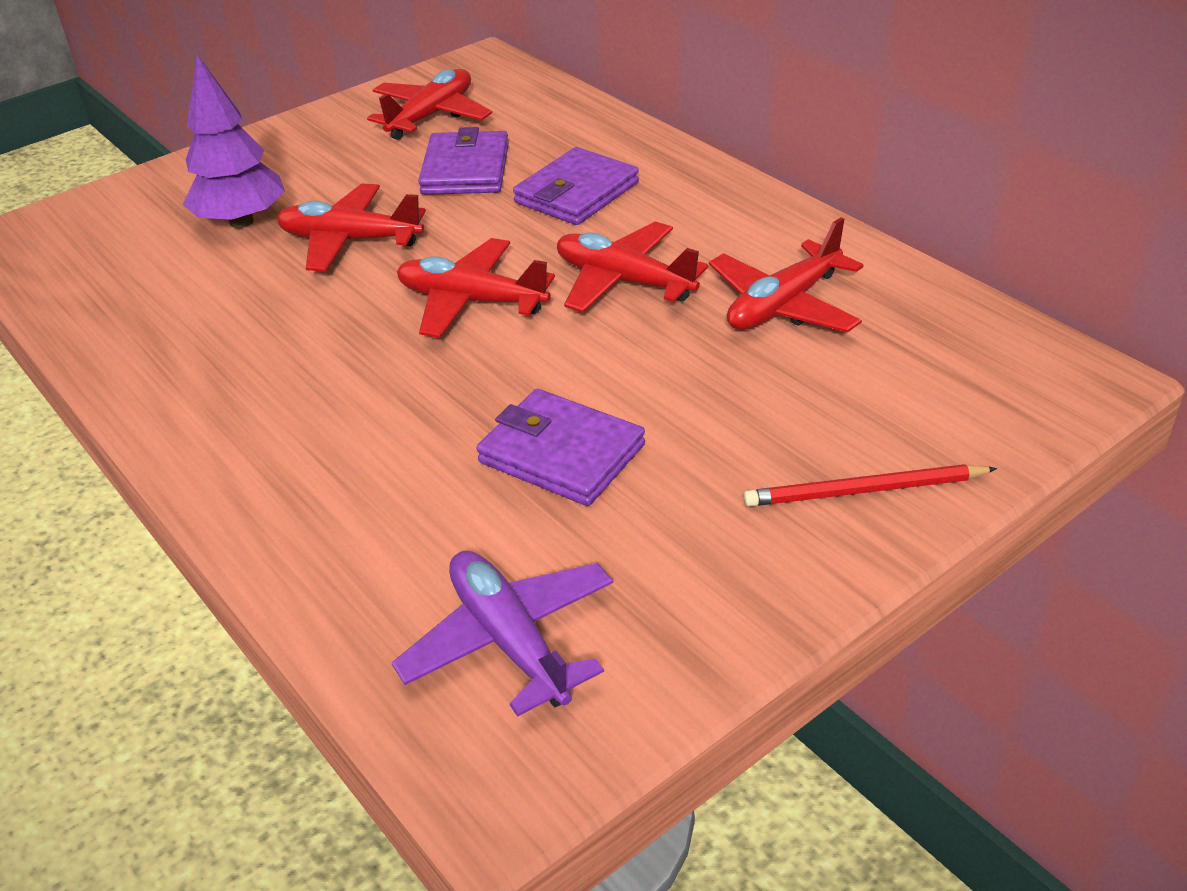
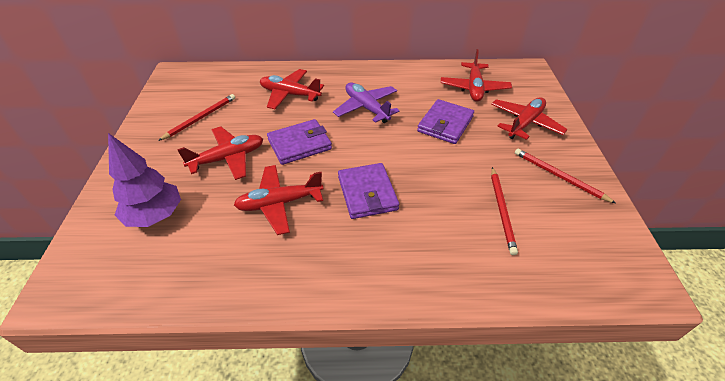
red pencil: 1 -> 3

